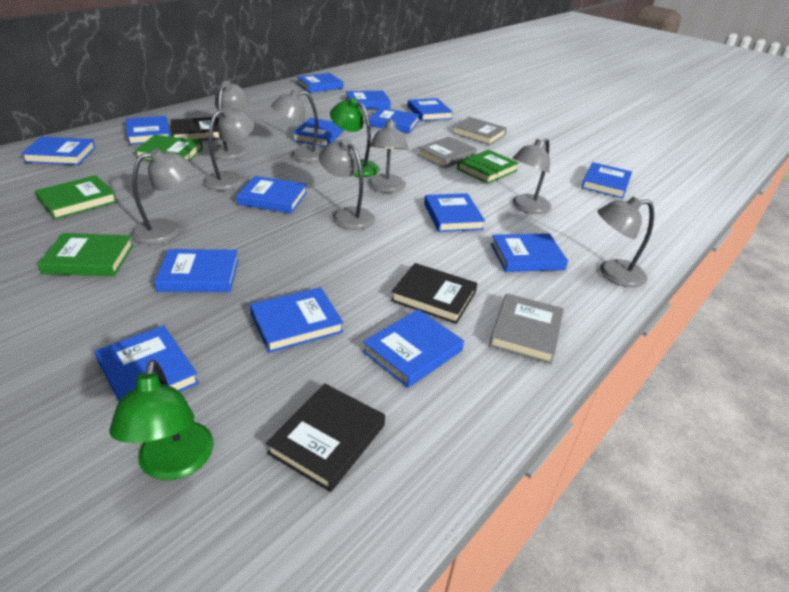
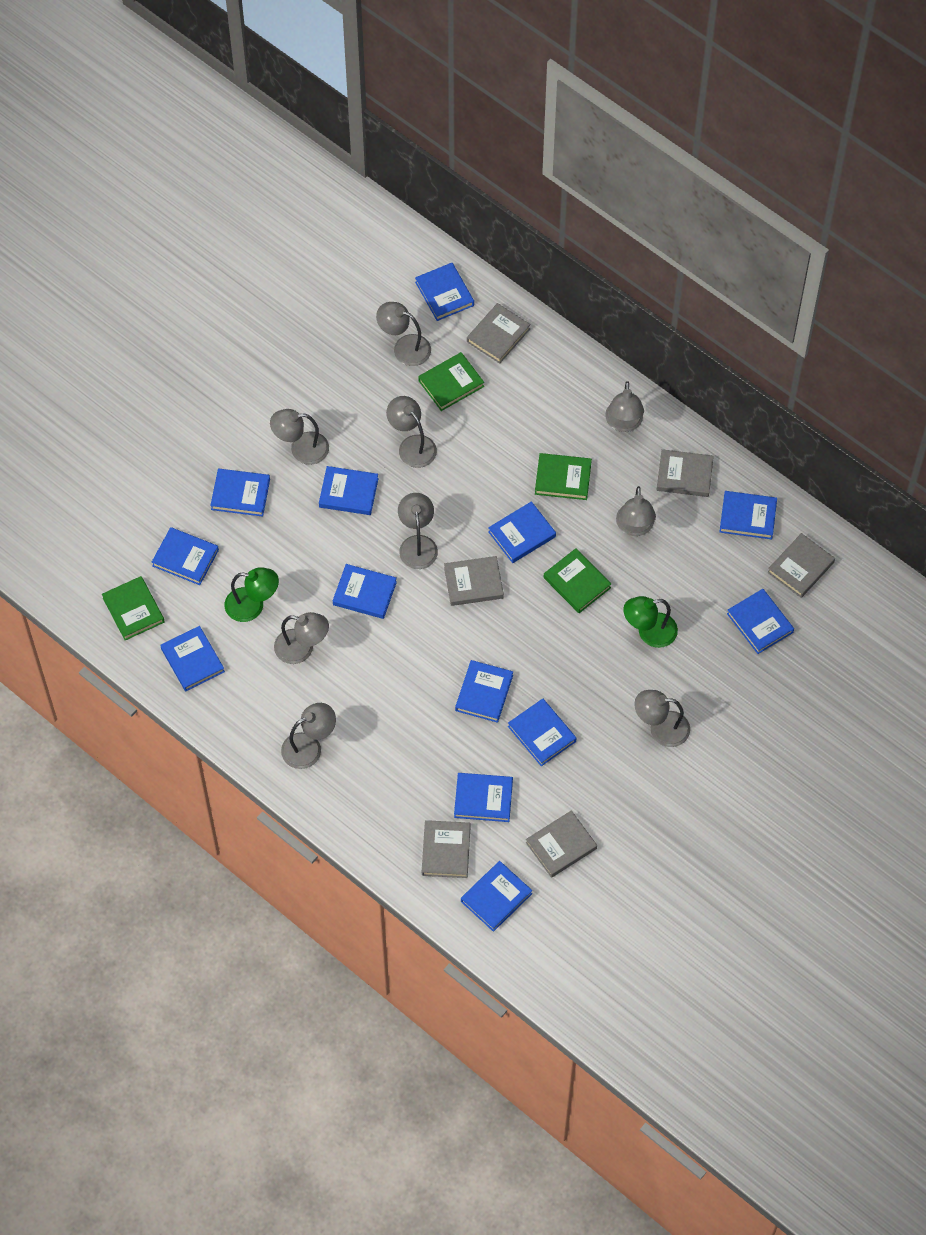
black book: 3 -> 0
blue book: 15 -> 13
grey book: 3 -> 6
grey lamp: 8 -> 9

